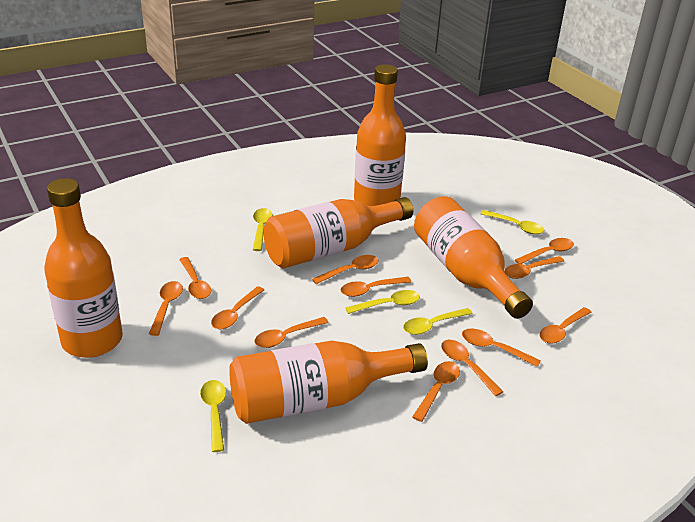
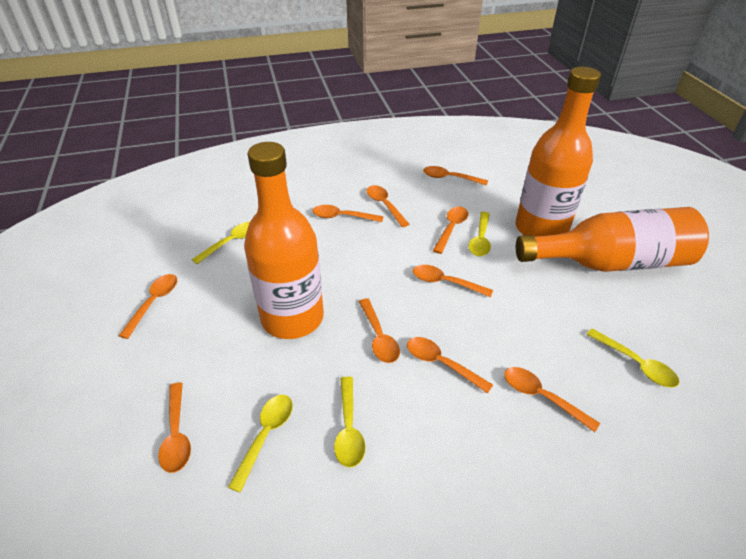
orange bottle: 5 -> 3
orange spoon: 12 -> 10

